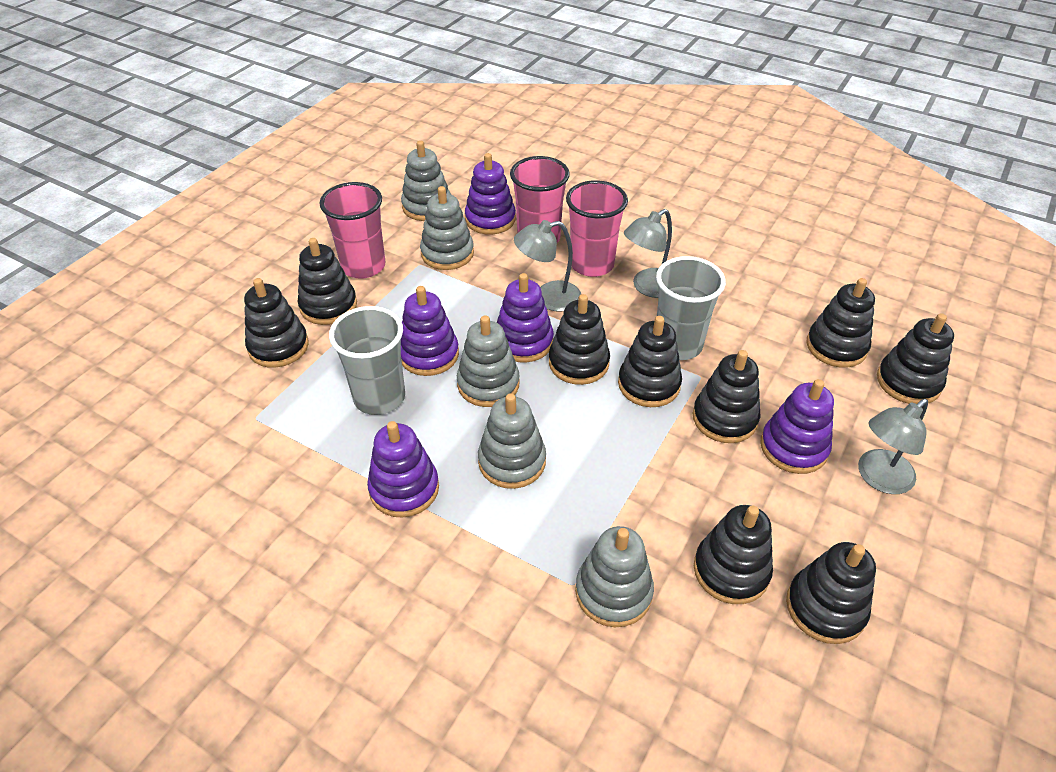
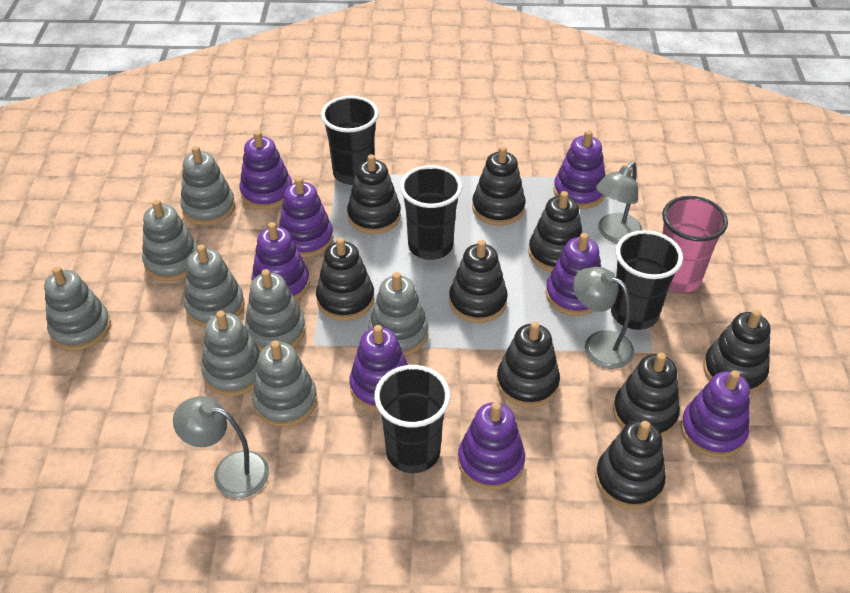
black cup: 0 -> 4
grey cup: 2 -> 0
grey stacking toy: 5 -> 8
pink cup: 3 -> 1
purple stacking toy: 5 -> 8

